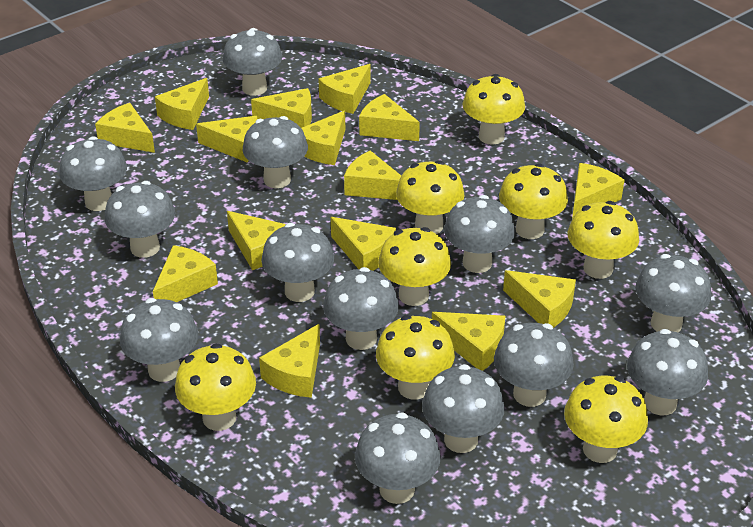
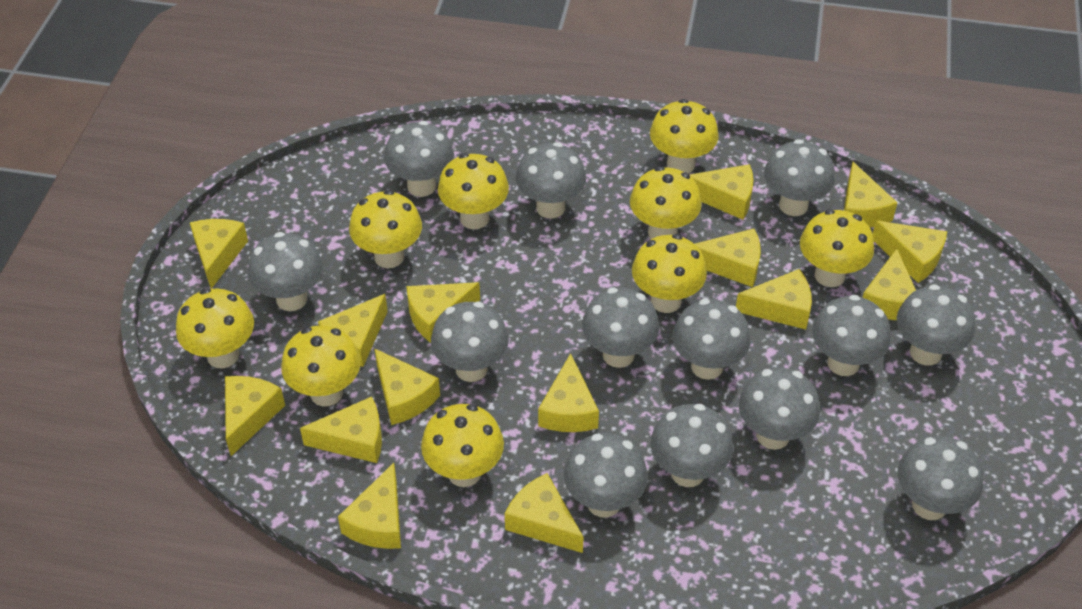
yellow mushroom: 8 -> 9

